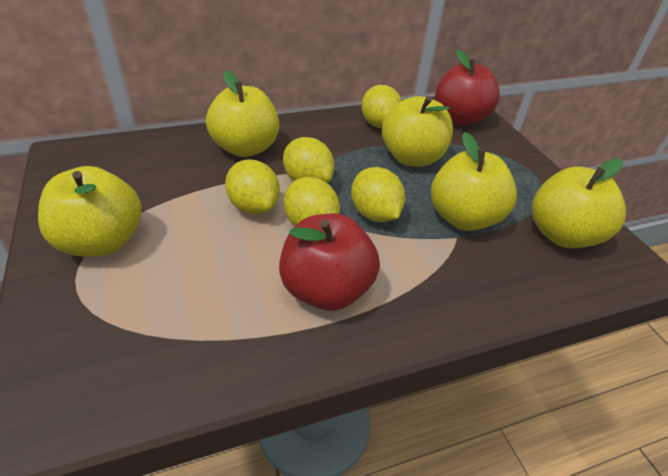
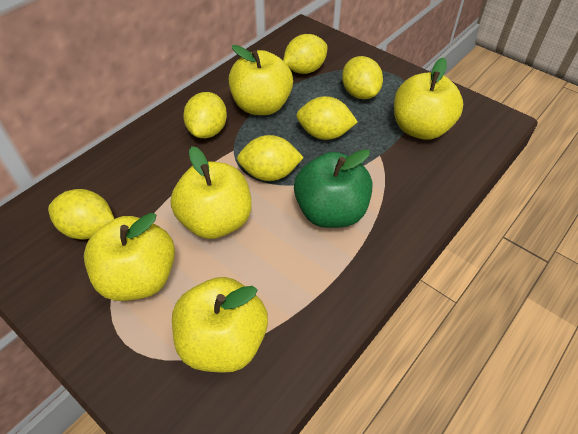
green apple: 0 -> 1
red apple: 2 -> 0
yellow lemon: 5 -> 6

